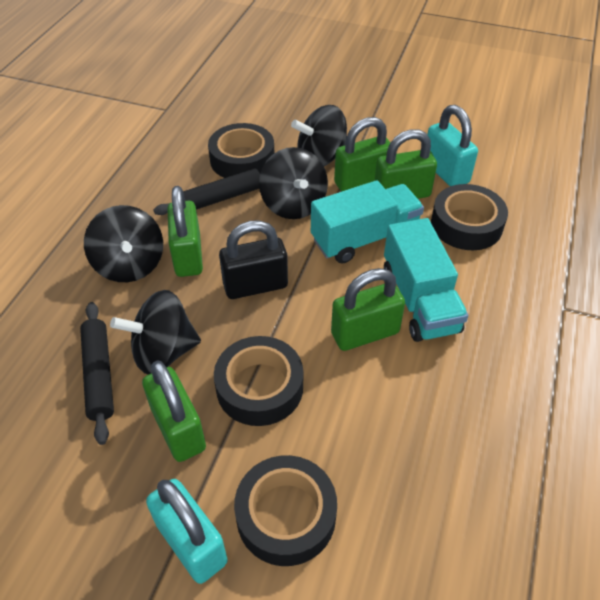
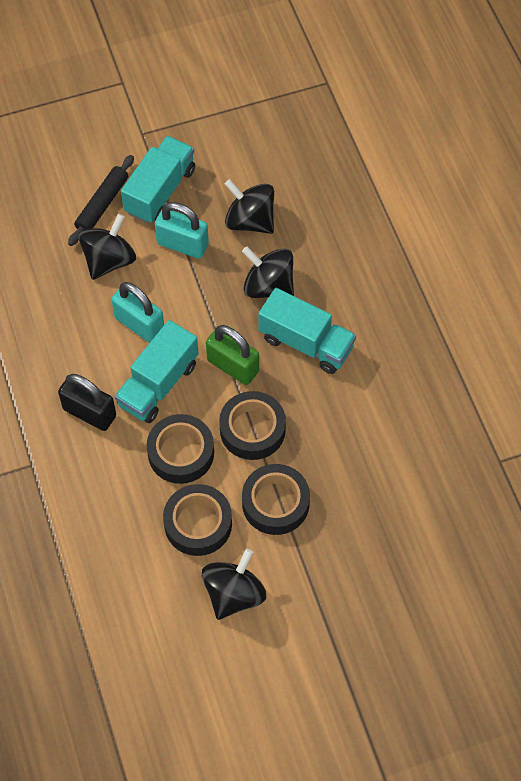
black rolling pin: 2 -> 1
green padlock: 5 -> 1
turquoise truck: 2 -> 3

